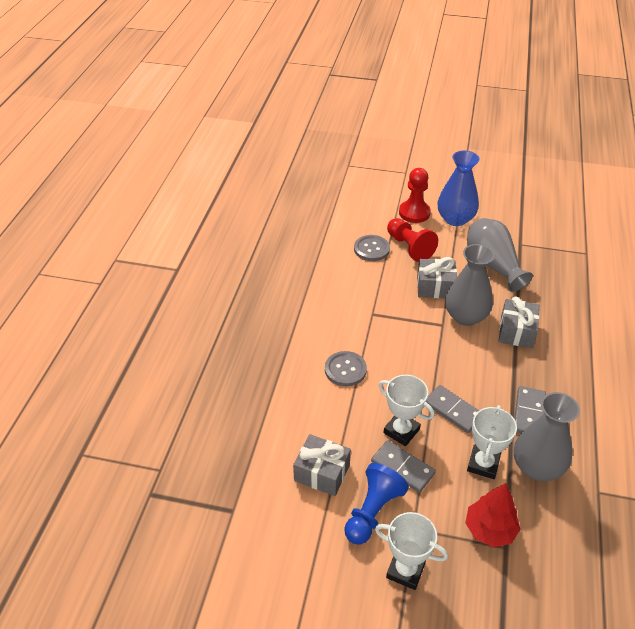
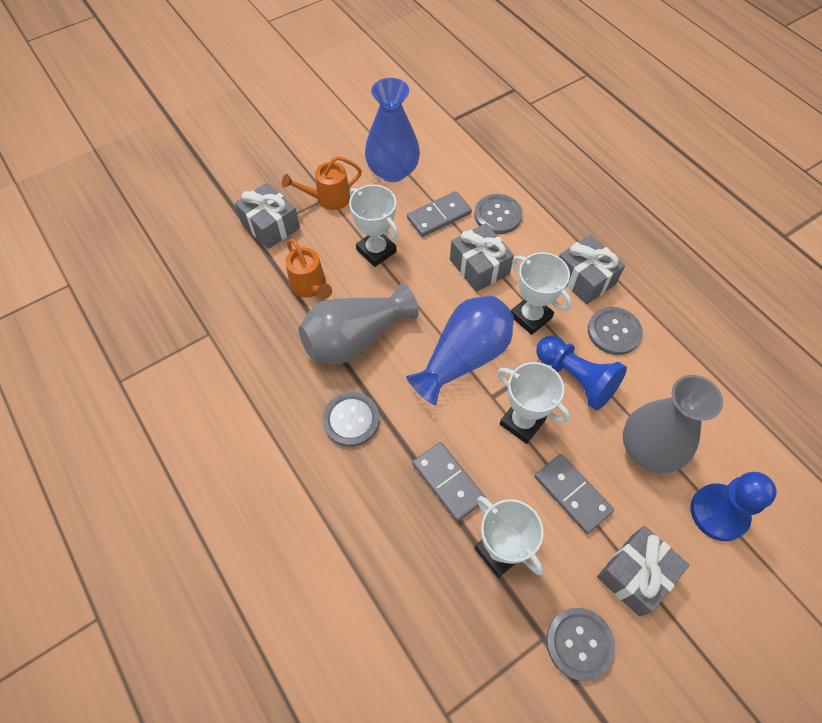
blue pawn: 1 -> 2
blue vase: 1 -> 2
grey button: 2 -> 4
grey gift: 3 -> 4
grey vase: 3 -> 2
orange watering can: 0 -> 2
red pawn: 2 -> 0
red tree: 1 -> 0
white trophy: 3 -> 4

